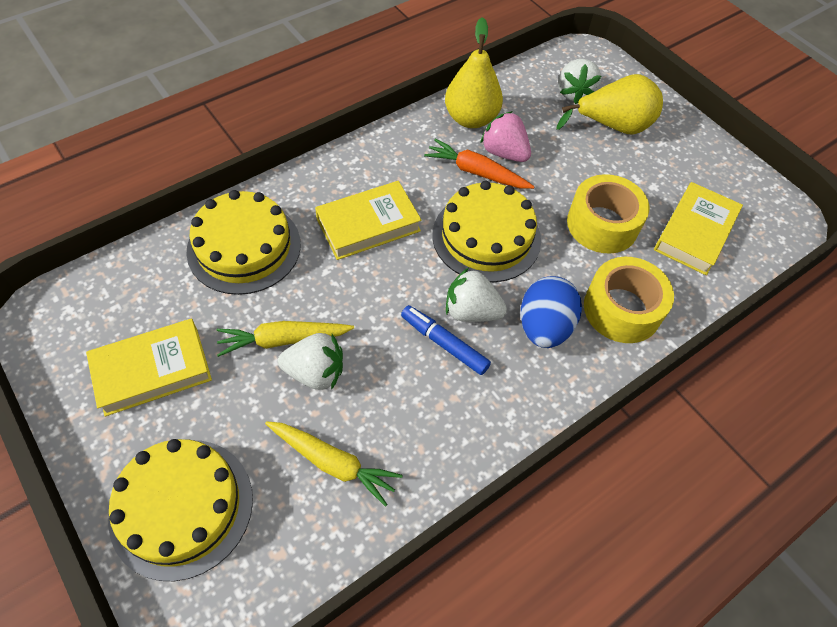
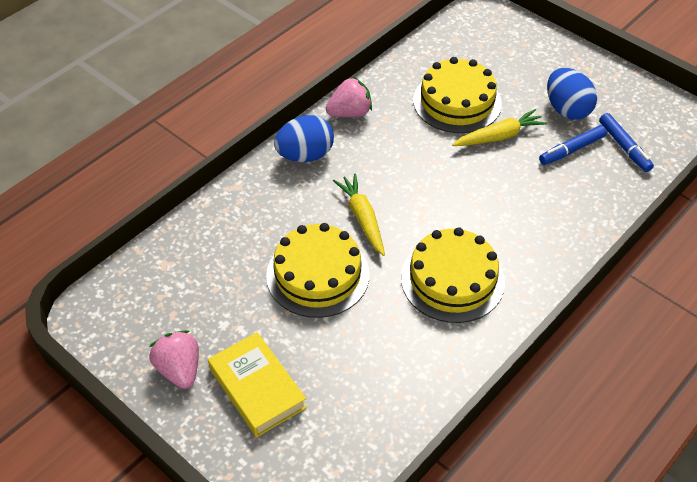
blue egg: 1 -> 2
blue marker: 1 -> 2
orange carrot: 1 -> 0
pink strawberry: 1 -> 2
white strawberry: 3 -> 0
yellow book: 3 -> 1
yellow pear: 2 -> 0
yellow tape: 2 -> 0

